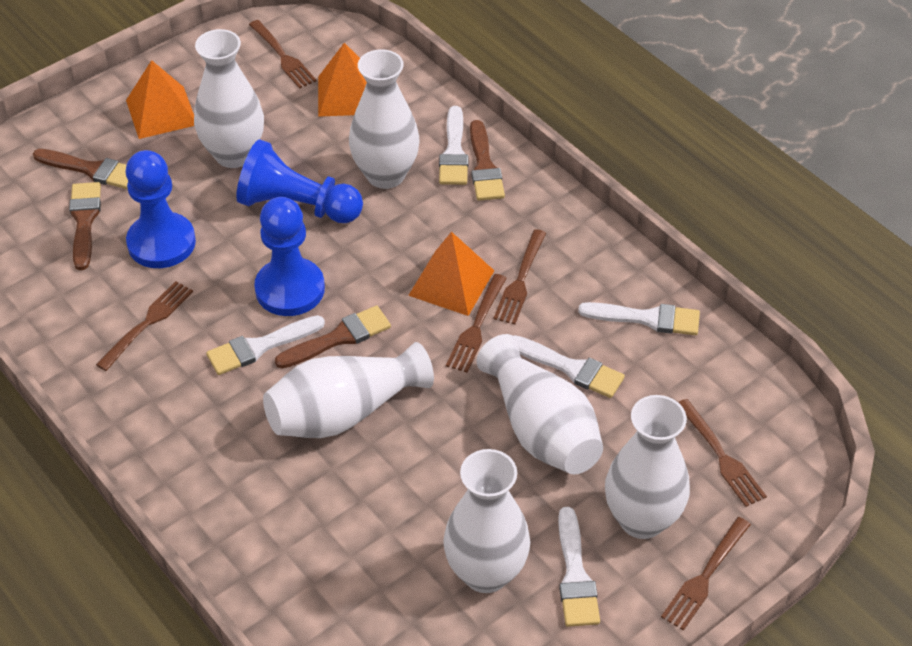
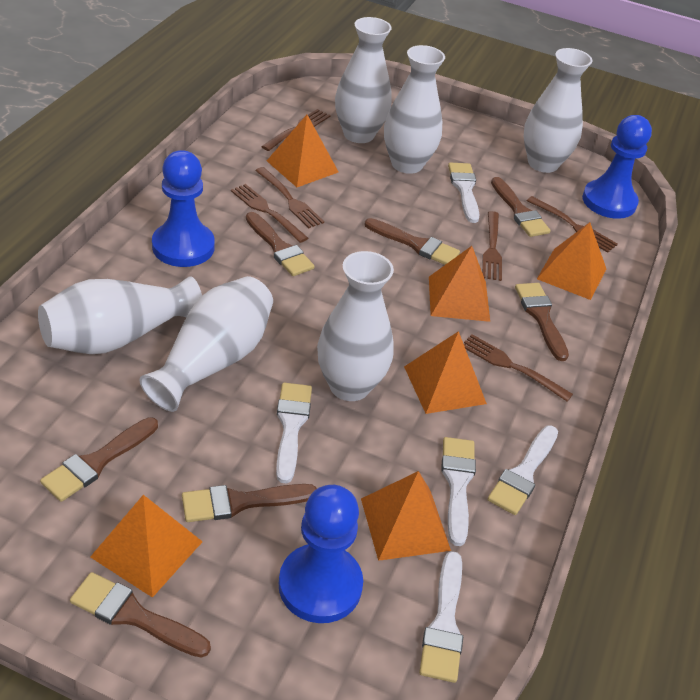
brown brush: 4 -> 7
orange pyramid: 3 -> 6

